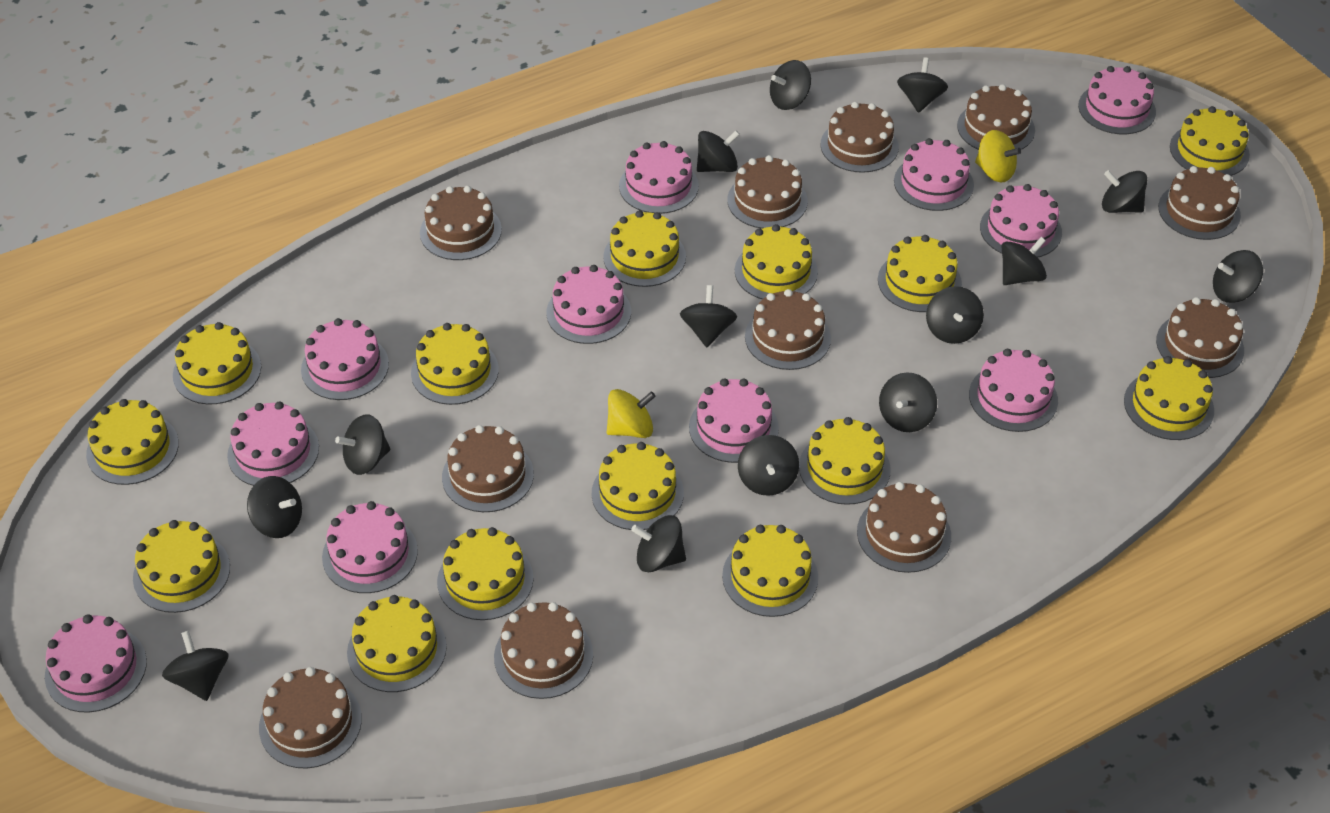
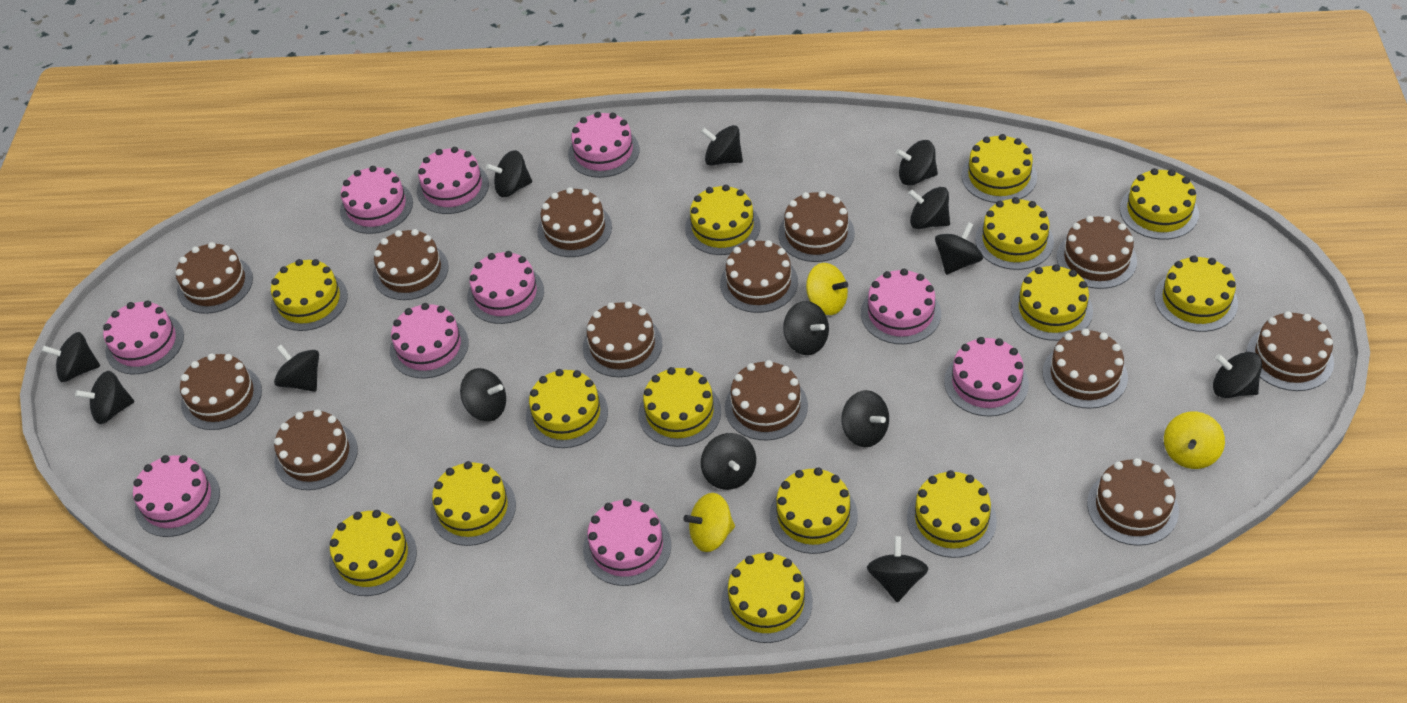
brown cake: 11 -> 13
pink cake: 11 -> 10
yellow spinning top: 2 -> 3

